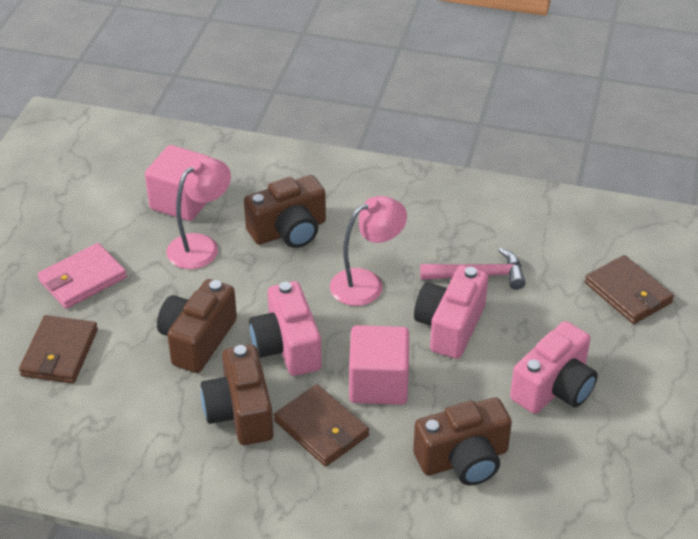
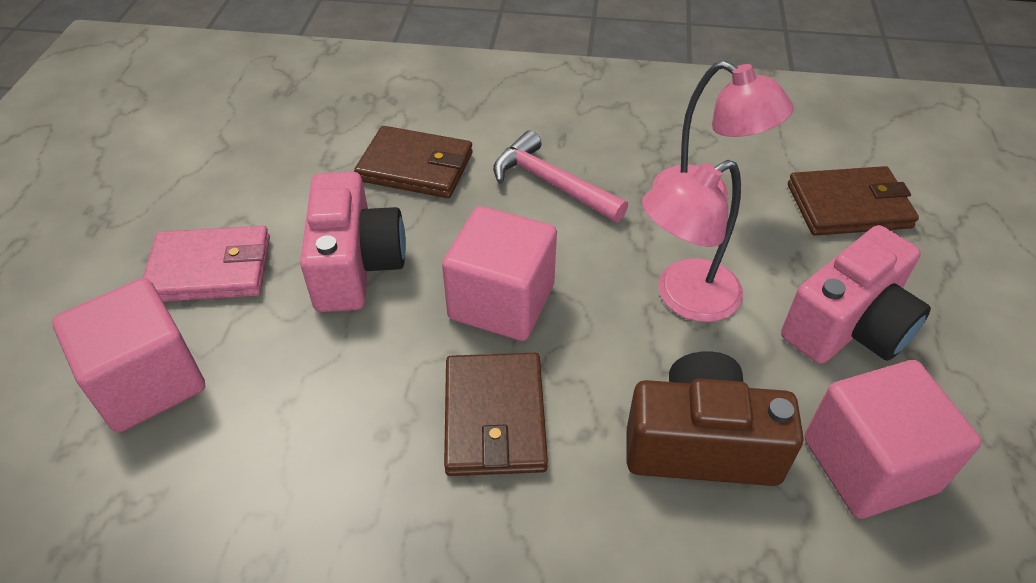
brown camera: 4 -> 1
pink camera: 3 -> 2
pink cube: 2 -> 3

